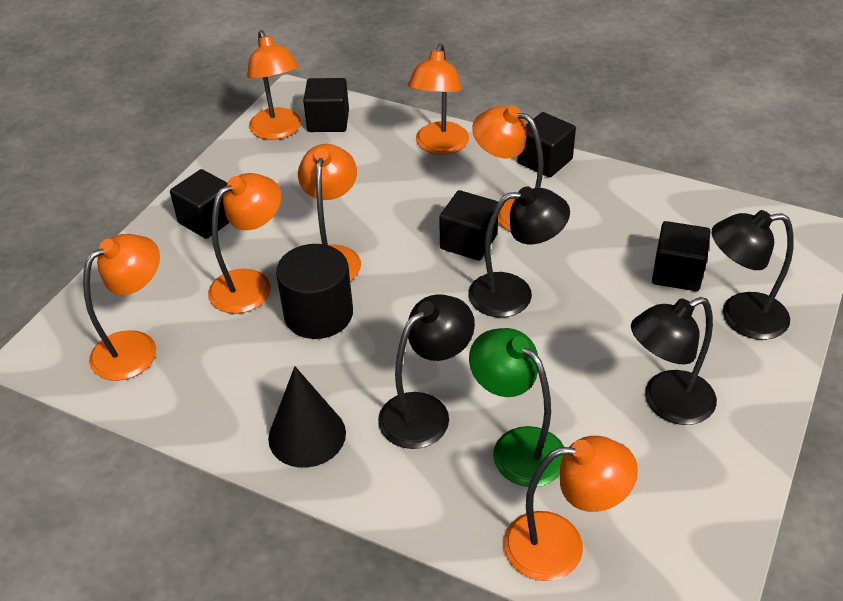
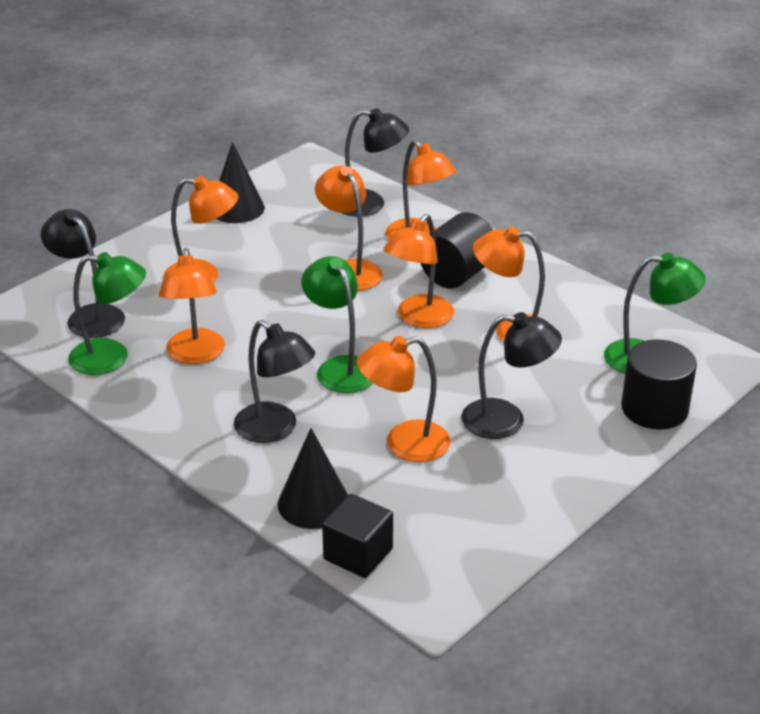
black cone: 1 -> 2
black cube: 5 -> 1
black cylinder: 1 -> 2
green lamp: 1 -> 3

